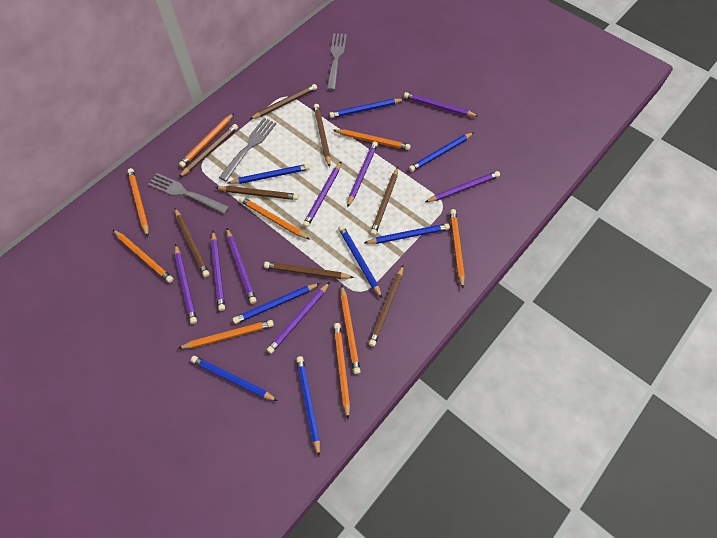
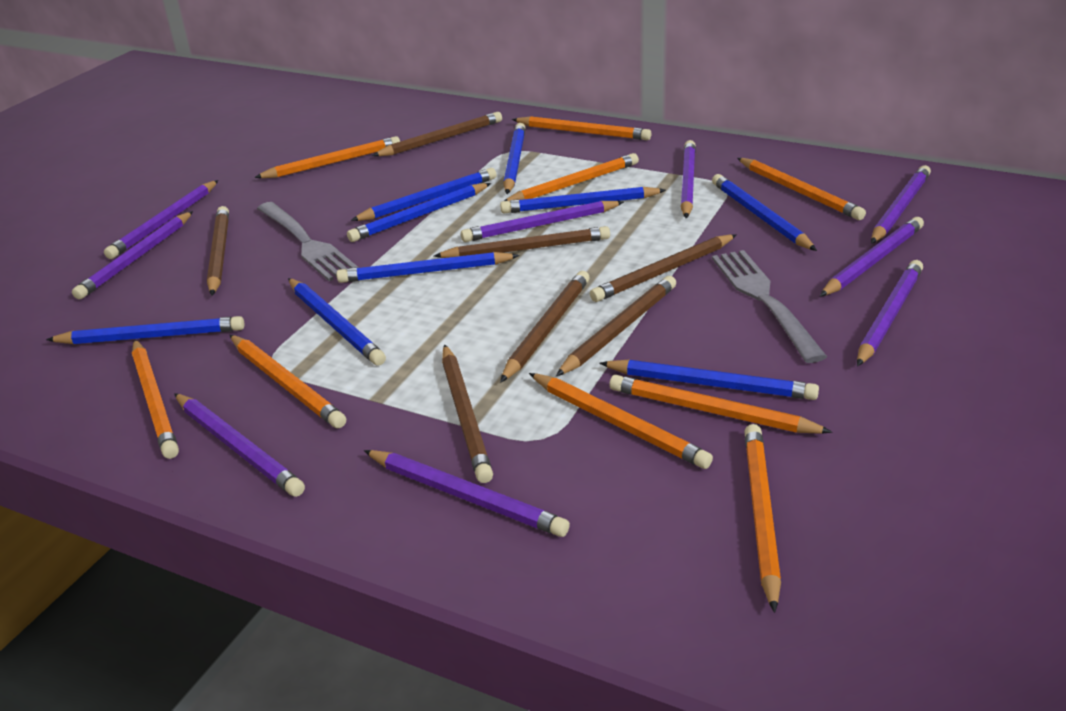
blue pencil: 8 -> 9
brown pencil: 8 -> 7
grey fork: 3 -> 2
purple pencil: 8 -> 9

